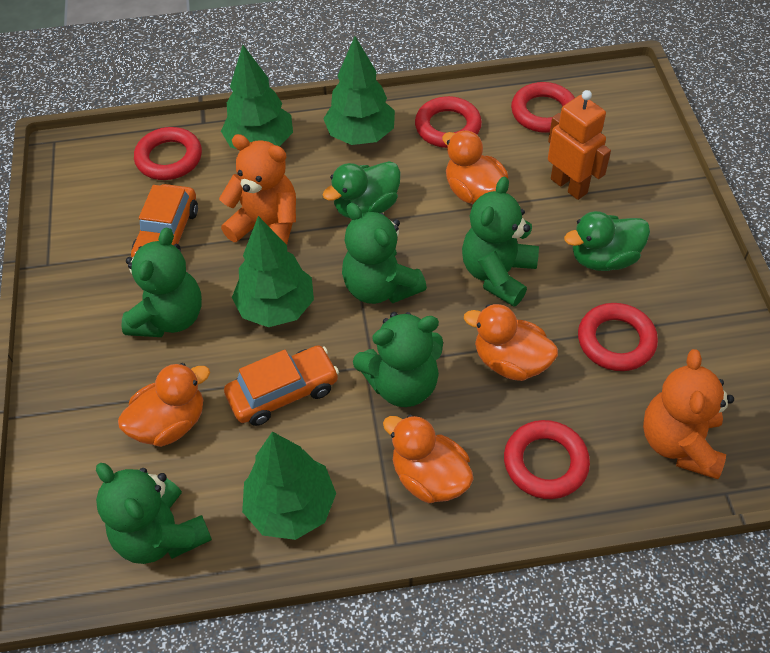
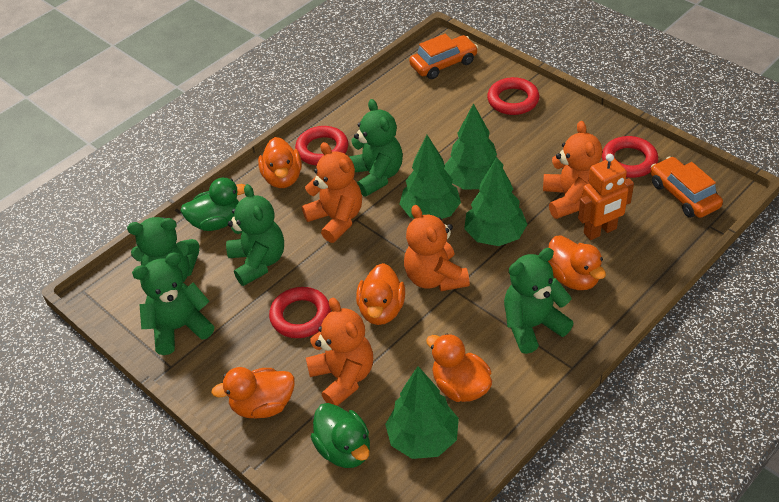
orange duck: 4 -> 5
orange teddy bear: 2 -> 4
red ring: 5 -> 4

